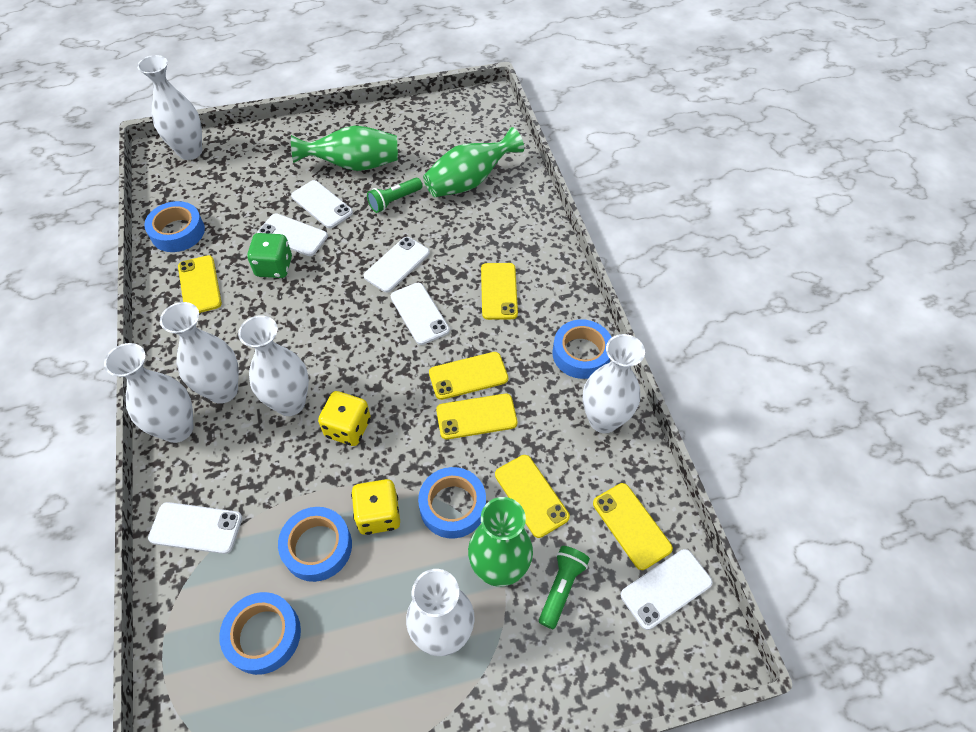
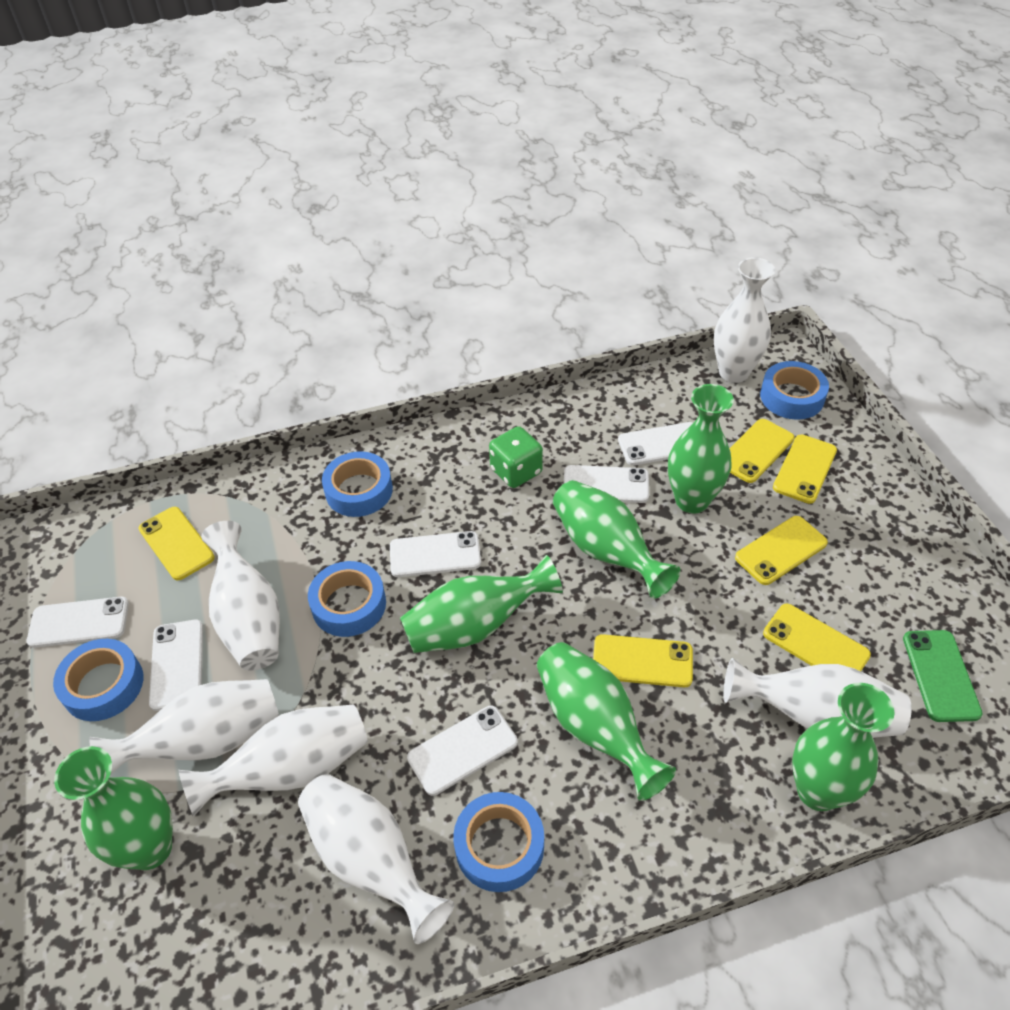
green flashlight: 2 -> 0
green phone: 0 -> 1
green vase: 3 -> 6
yellow dice: 2 -> 0

